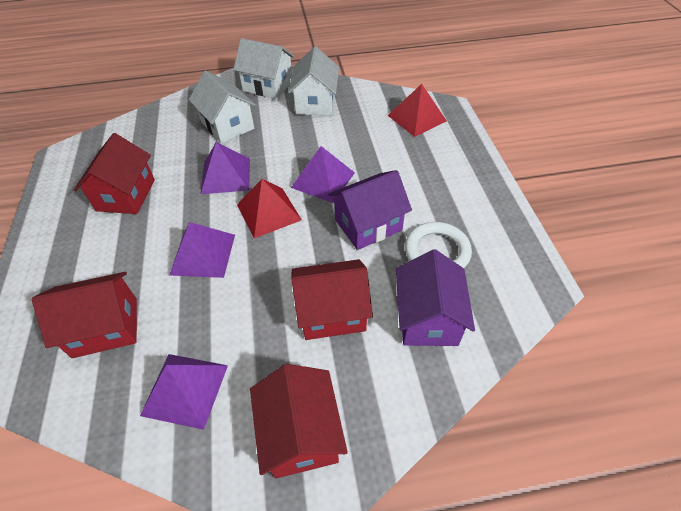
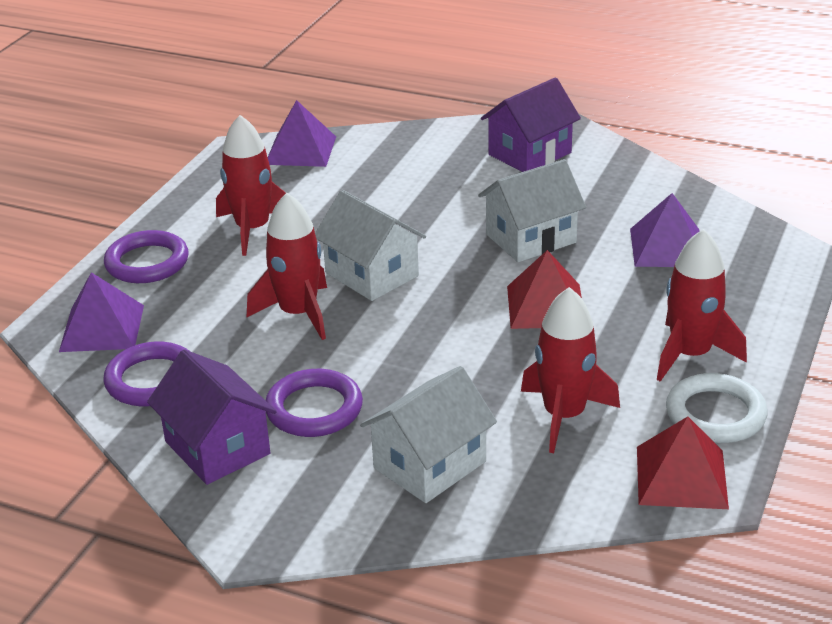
purple pyramid: 4 -> 3
purple ring: 0 -> 3
red house: 4 -> 0
red rocket: 0 -> 4

